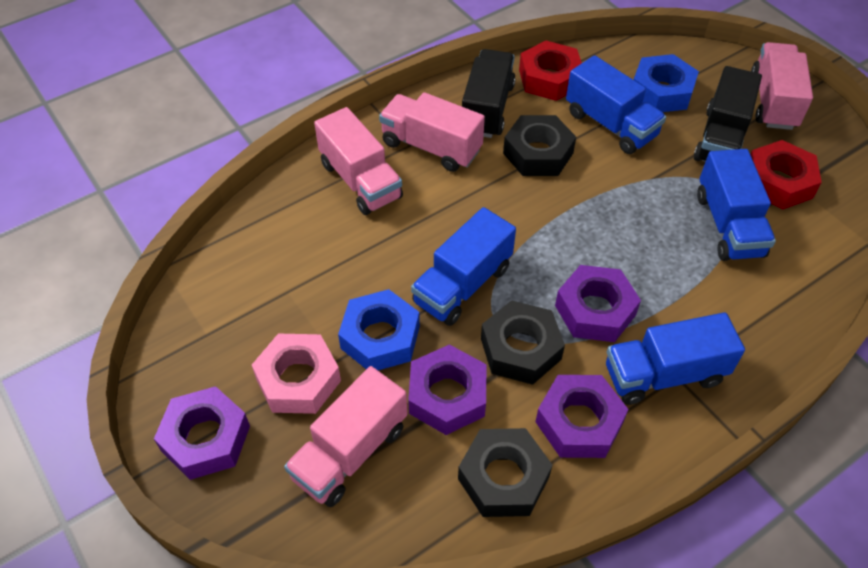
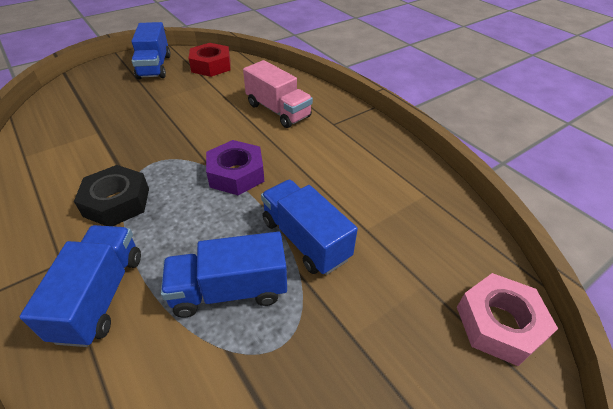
black nut: 3 -> 1
black truck: 2 -> 0
blue nut: 2 -> 0
pink truck: 4 -> 1
purple nut: 4 -> 1
red nut: 2 -> 1

